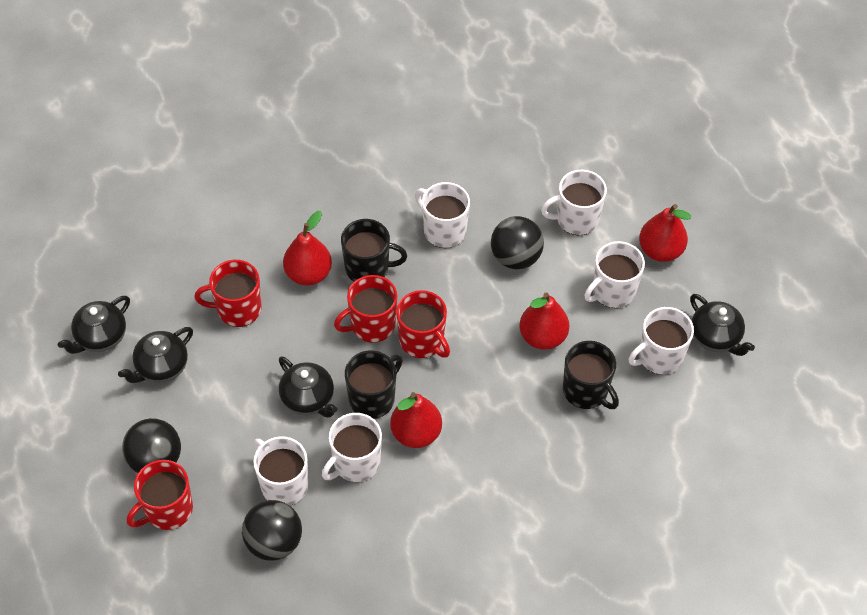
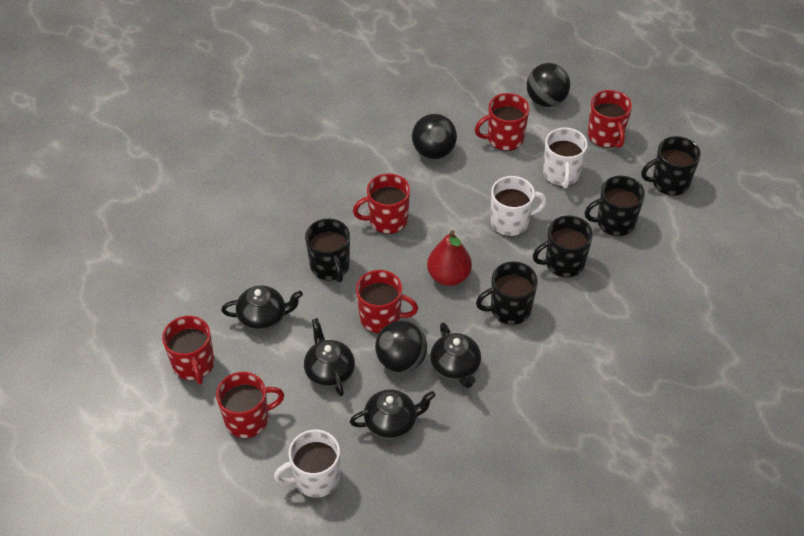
black mug: 3 -> 5
red mug: 4 -> 6
red pear: 4 -> 1
white mug: 6 -> 3

